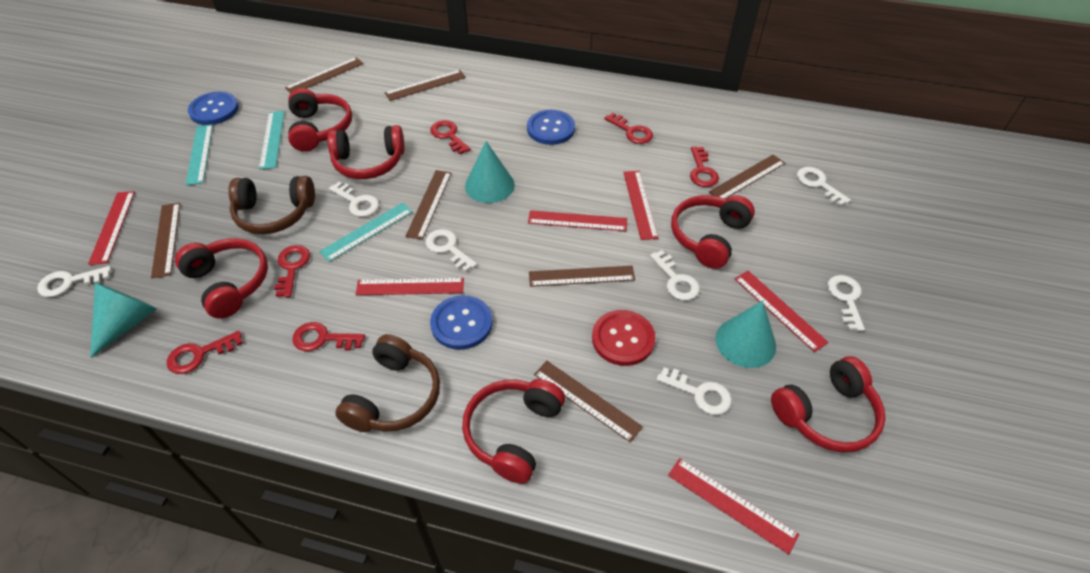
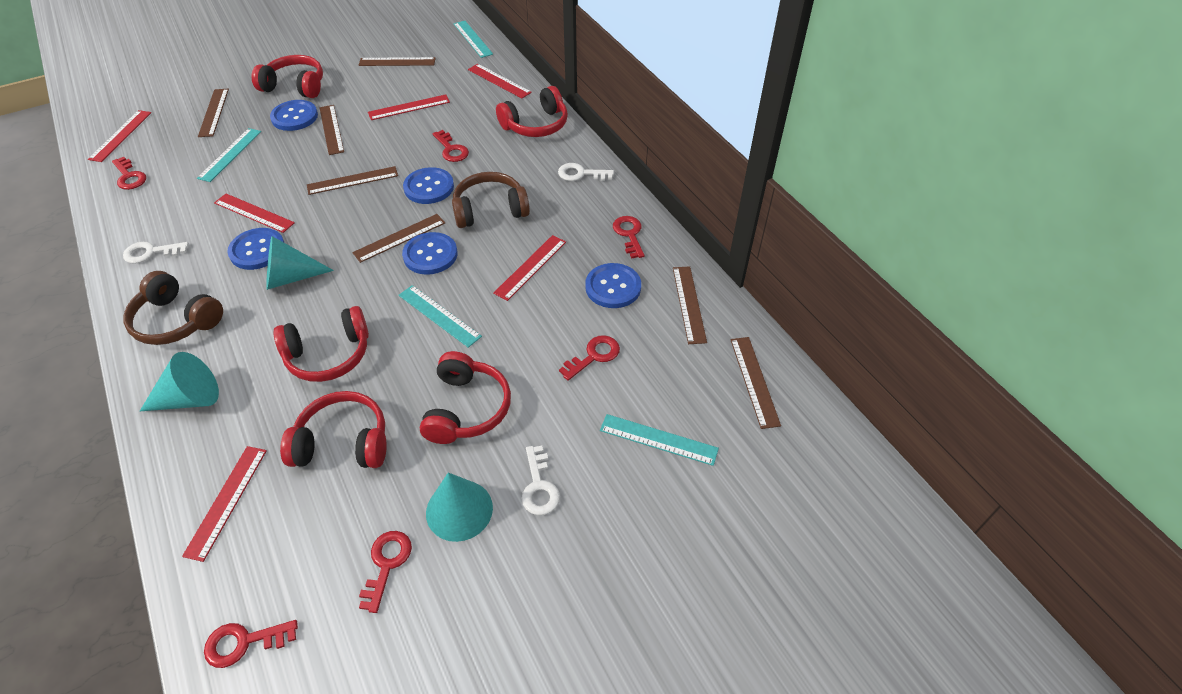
blue button: 3 -> 5
red button: 1 -> 0
red headphones: 6 -> 5
turquoise ruler: 3 -> 4
white key: 7 -> 3

